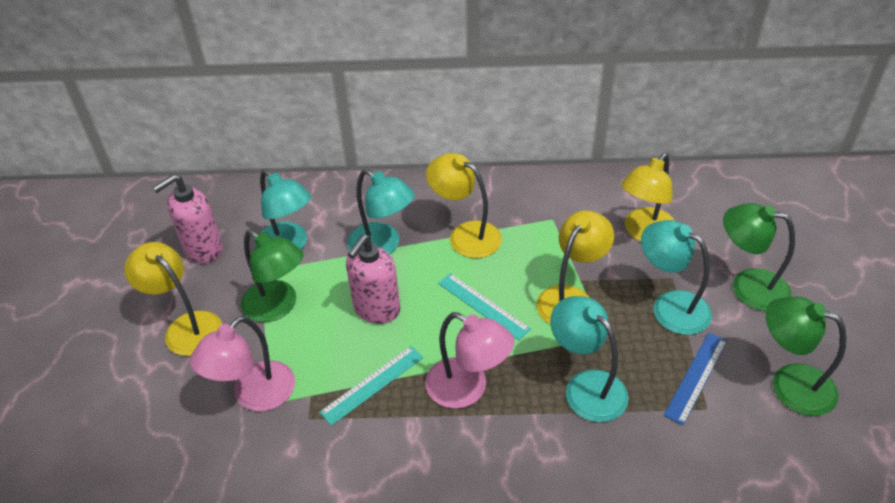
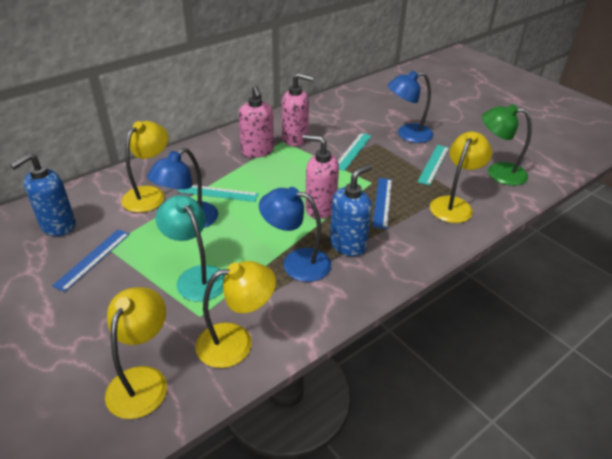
blue lamp: 0 -> 3
blue ruler: 1 -> 2
blue soap dispenser: 0 -> 2
green lamp: 3 -> 1
pink lamp: 2 -> 0
pink soap dispenser: 2 -> 3
turquoise lamp: 4 -> 1
turquoise ruler: 2 -> 3

